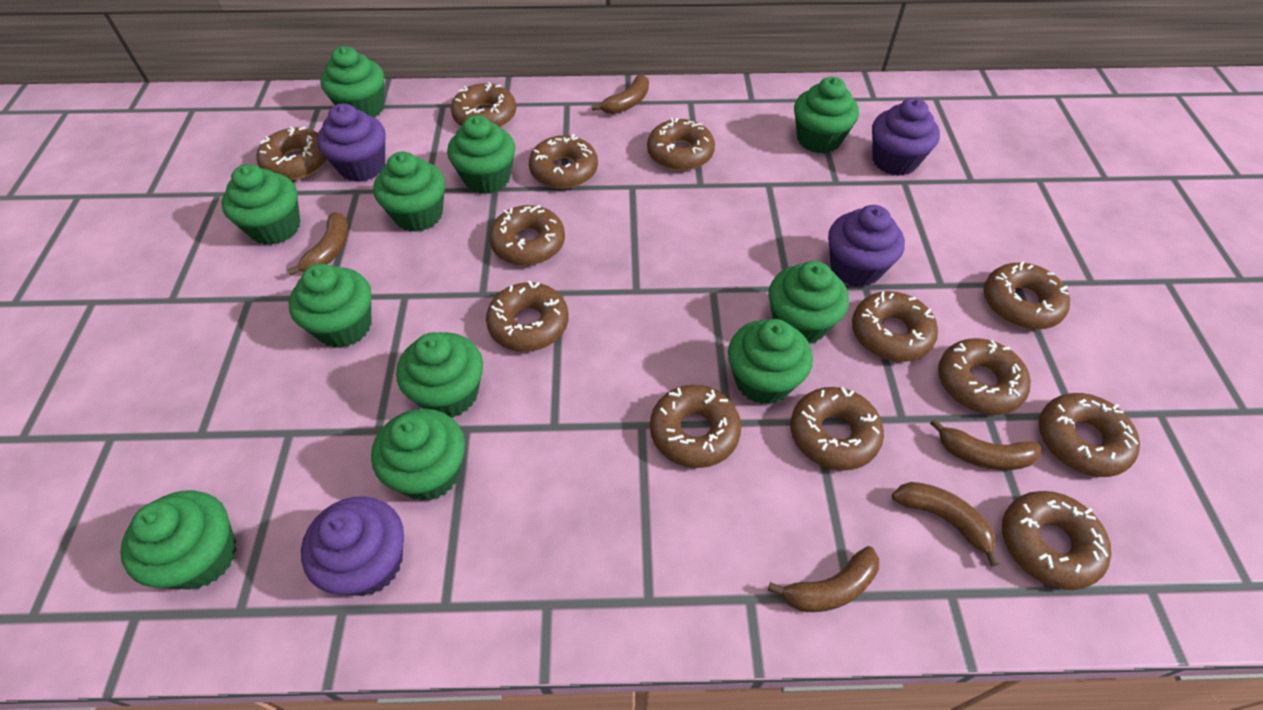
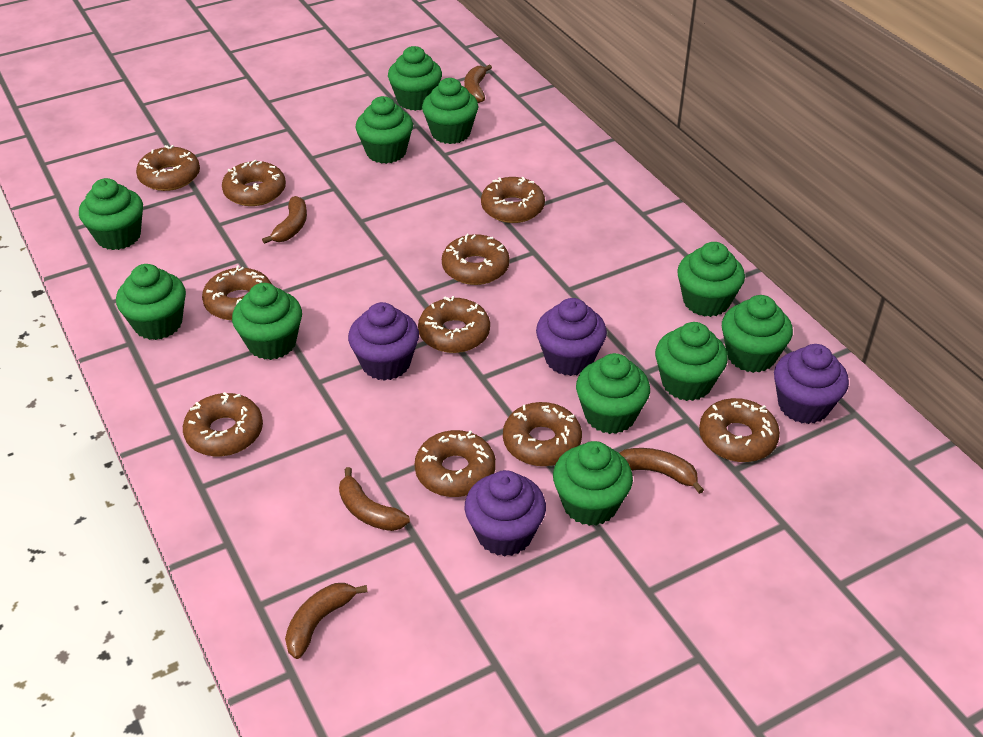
brown donut: 13 -> 10

